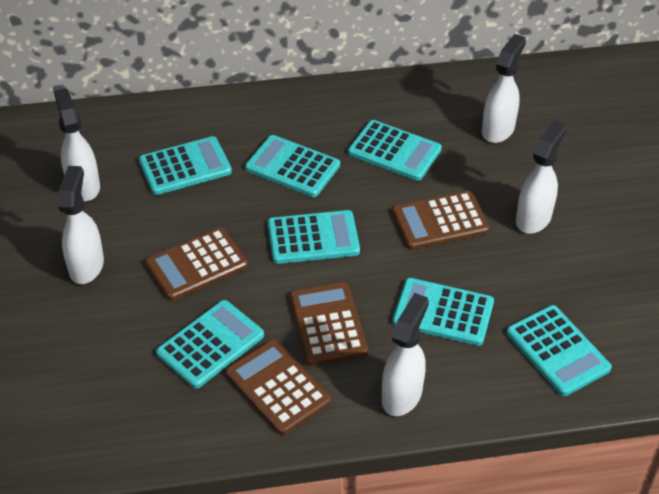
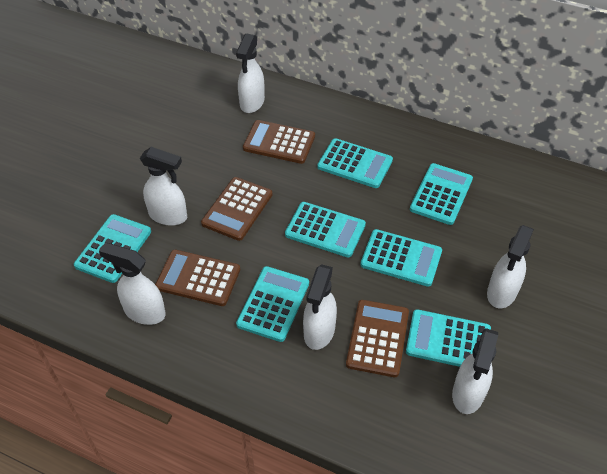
white spray bottle: 5 -> 6

